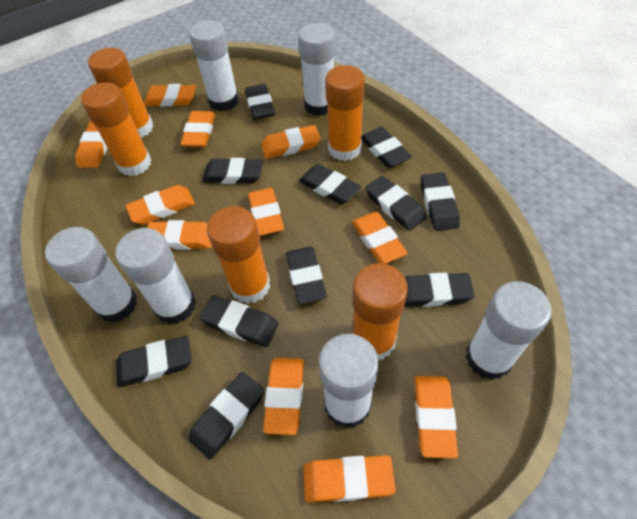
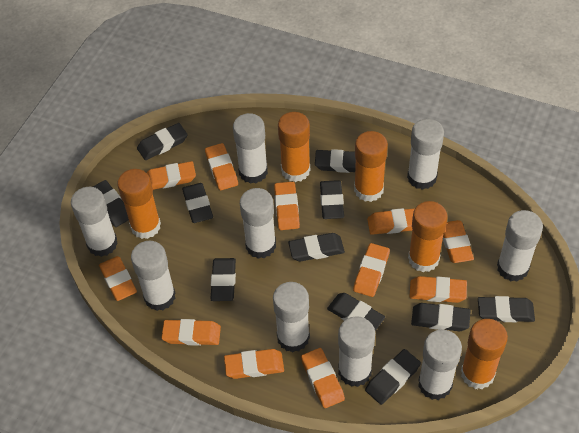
white glue stick: 6 -> 9

